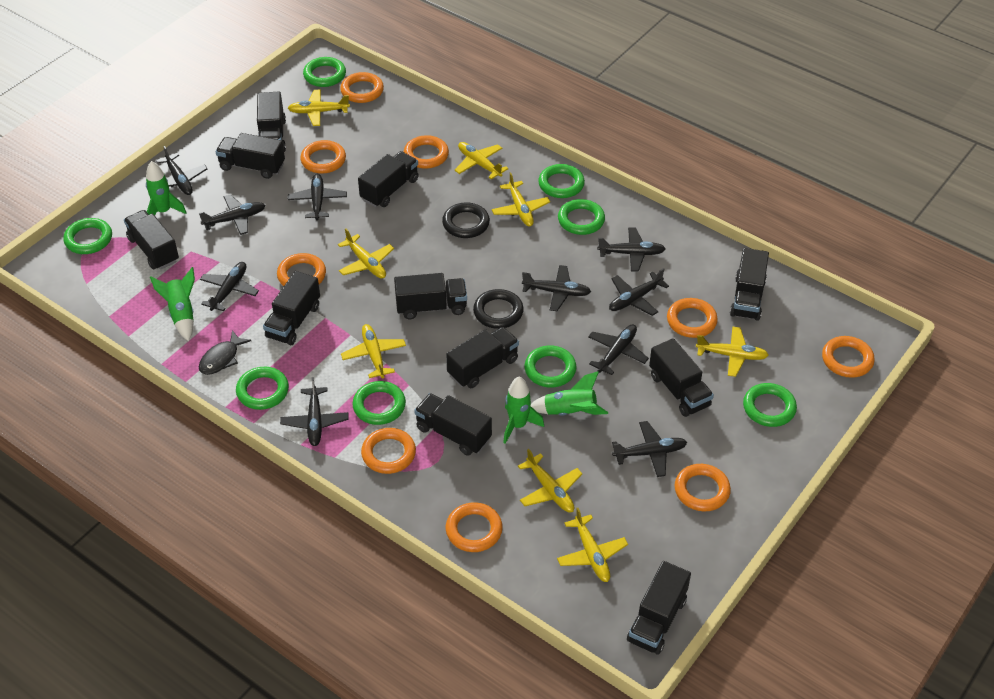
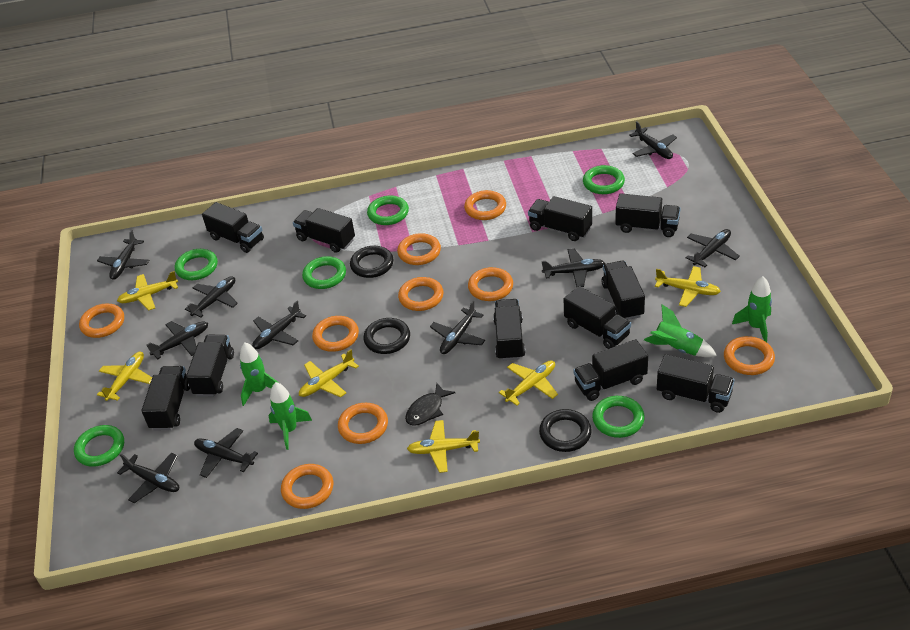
black ring: 2 -> 3
green ring: 8 -> 6
yellow plane: 8 -> 6

